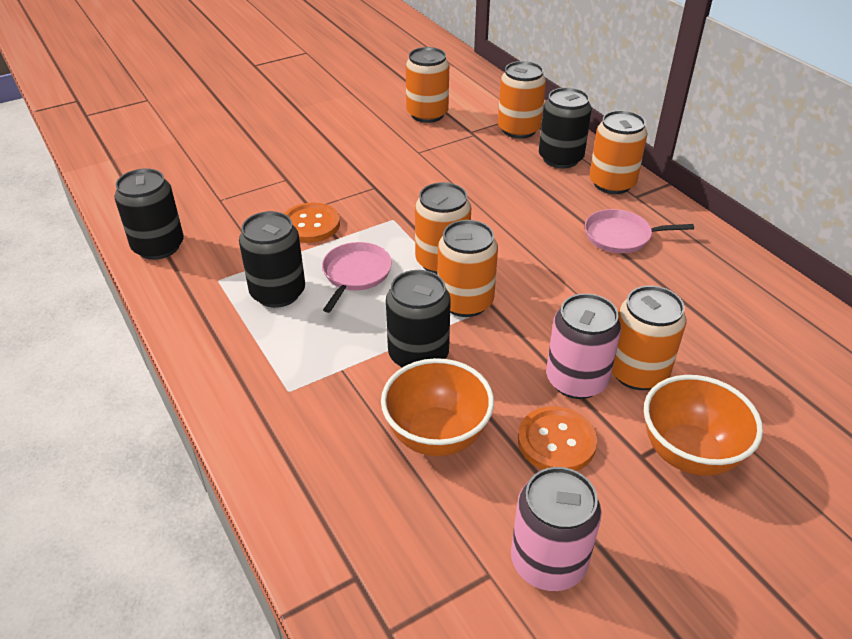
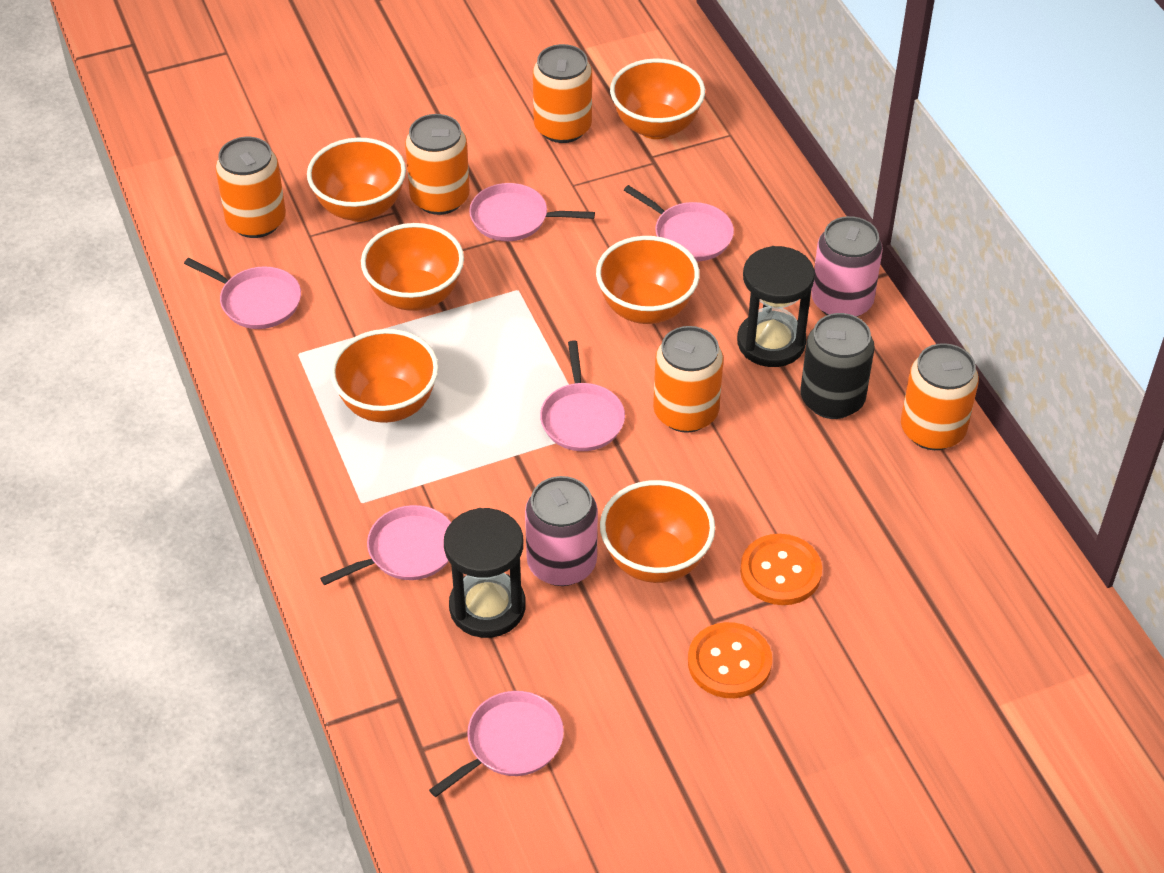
black can: 4 -> 1
black hourglass: 0 -> 2
orange bowl: 2 -> 6
orange can: 6 -> 5
pink pan: 2 -> 6

